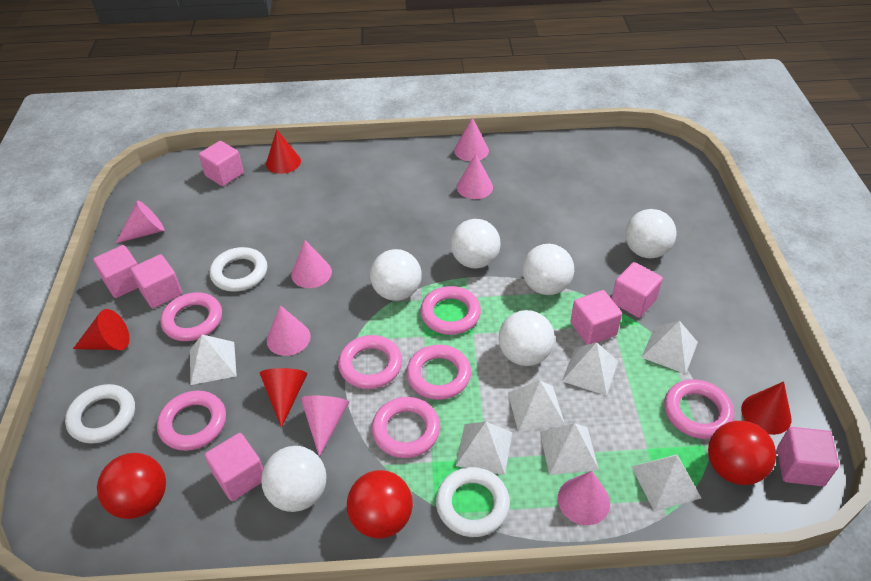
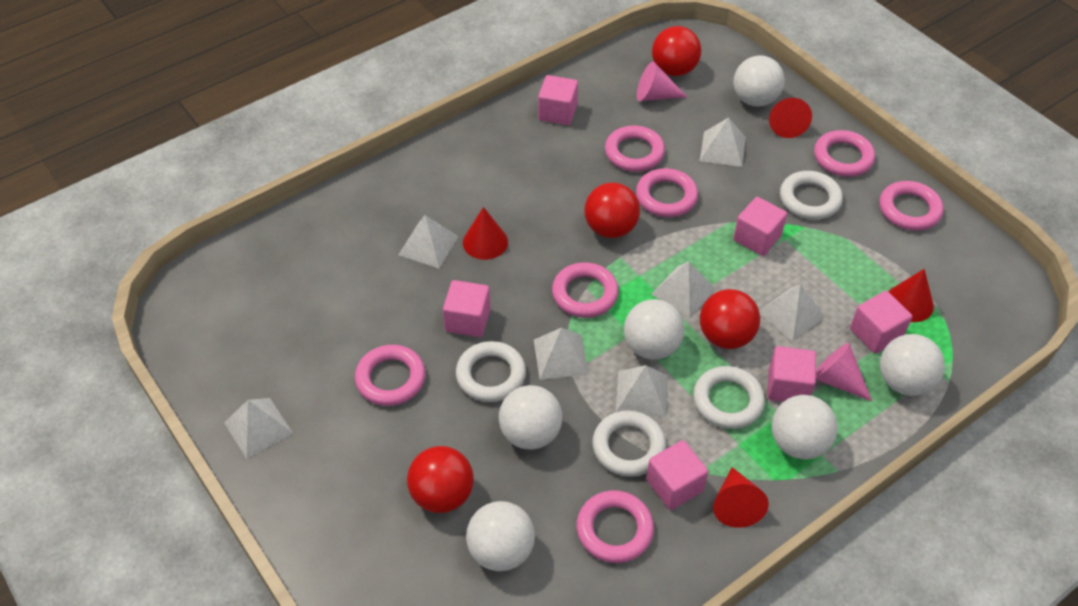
pink cone: 7 -> 2
pink cube: 7 -> 6
red ball: 3 -> 4
white ring: 3 -> 4

